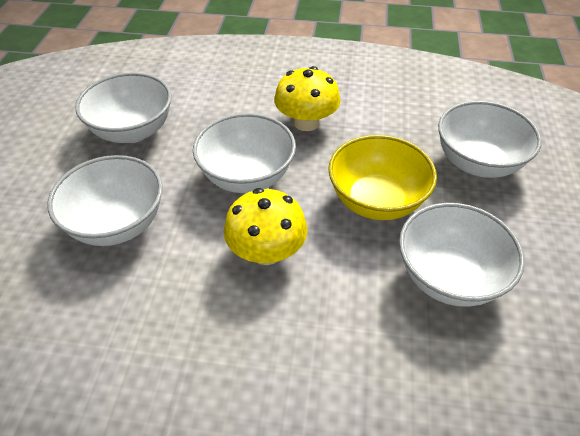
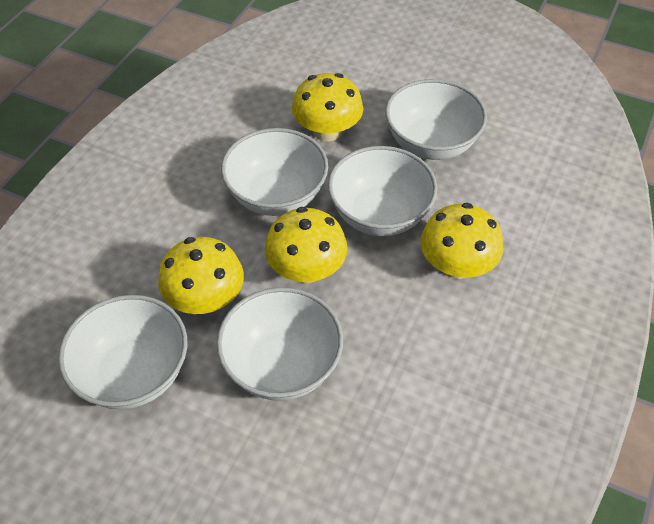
yellow bowl: 1 -> 0
yellow mushroom: 2 -> 4

